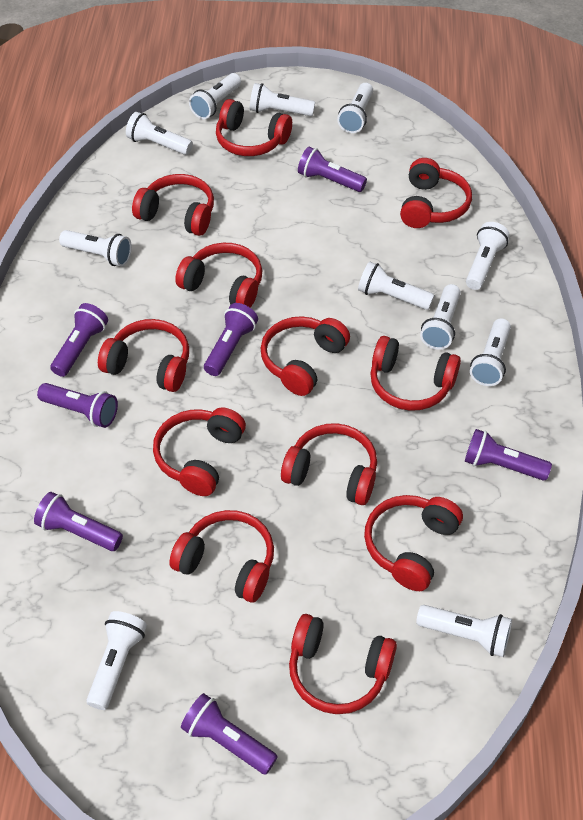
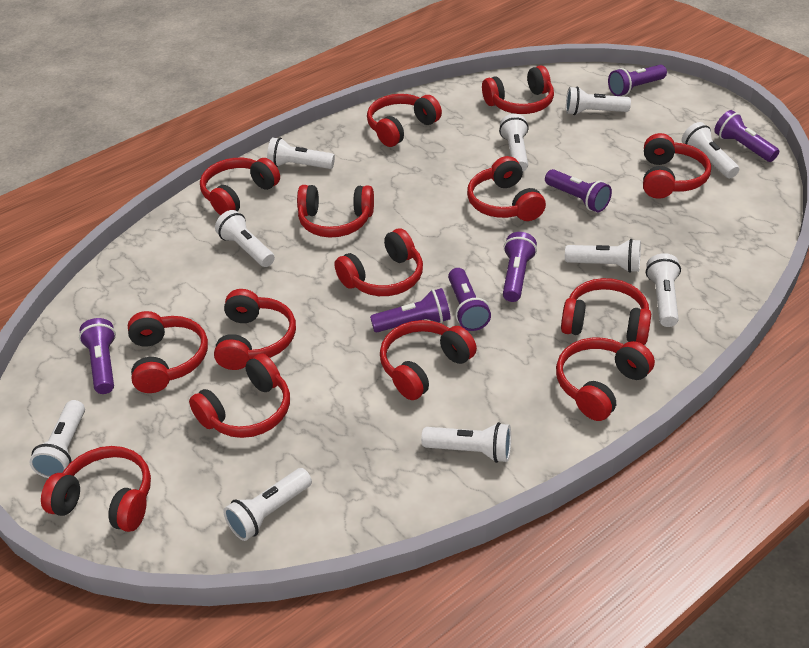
red headphones: 12 -> 14
white flashlight: 11 -> 10

